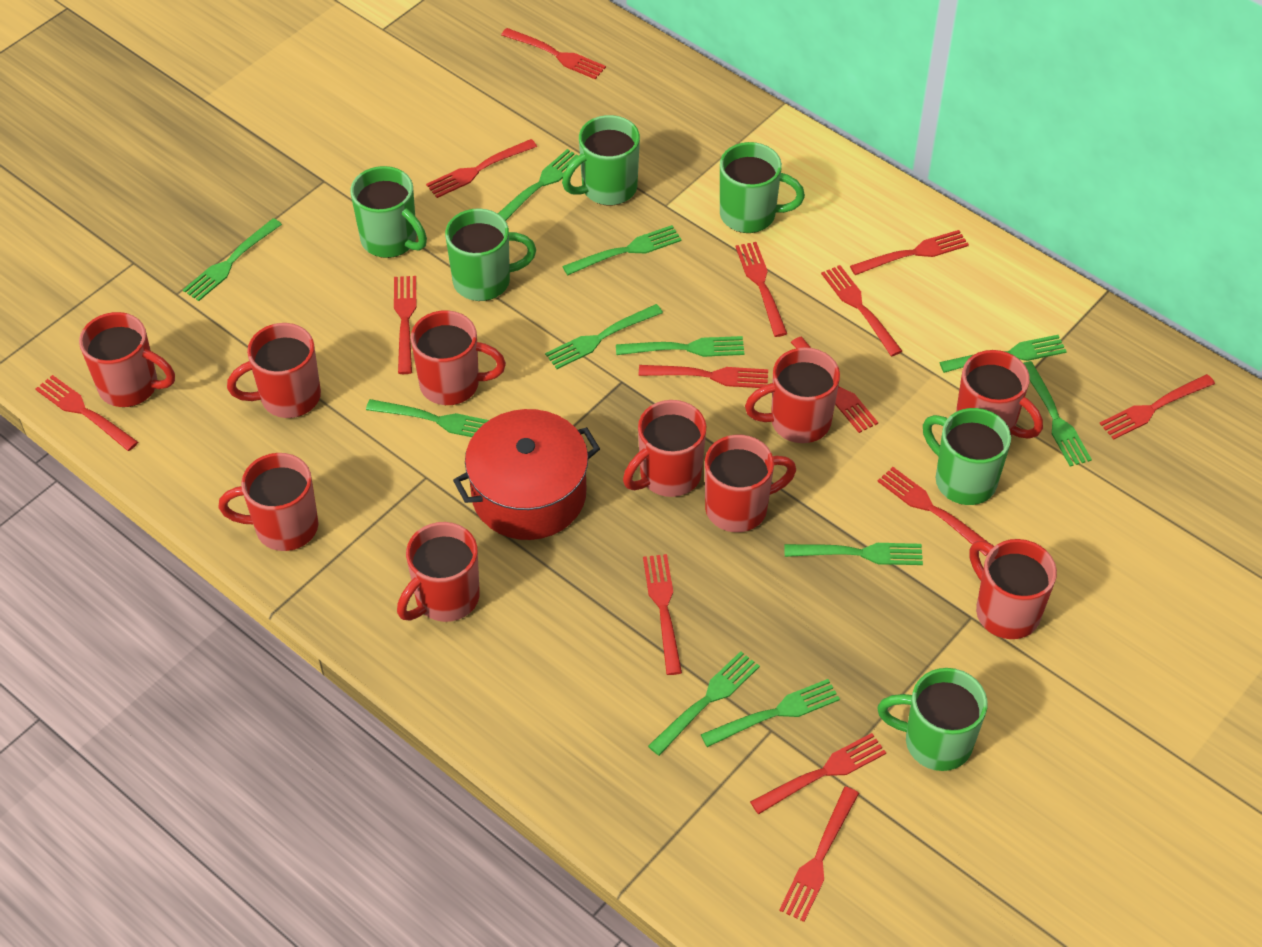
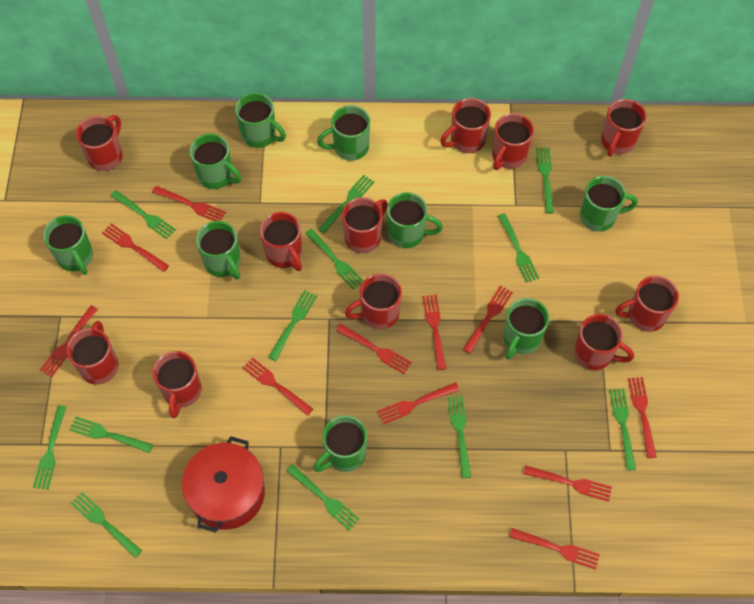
green fork: 11 -> 12
green mug: 6 -> 9
red fork: 14 -> 11
red mug: 10 -> 11

